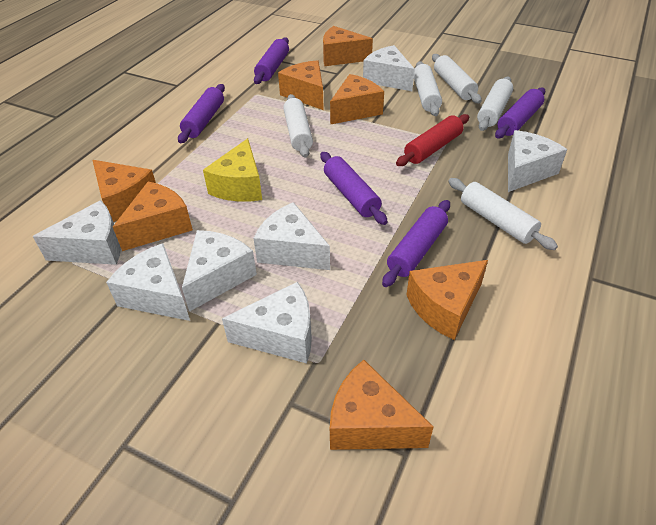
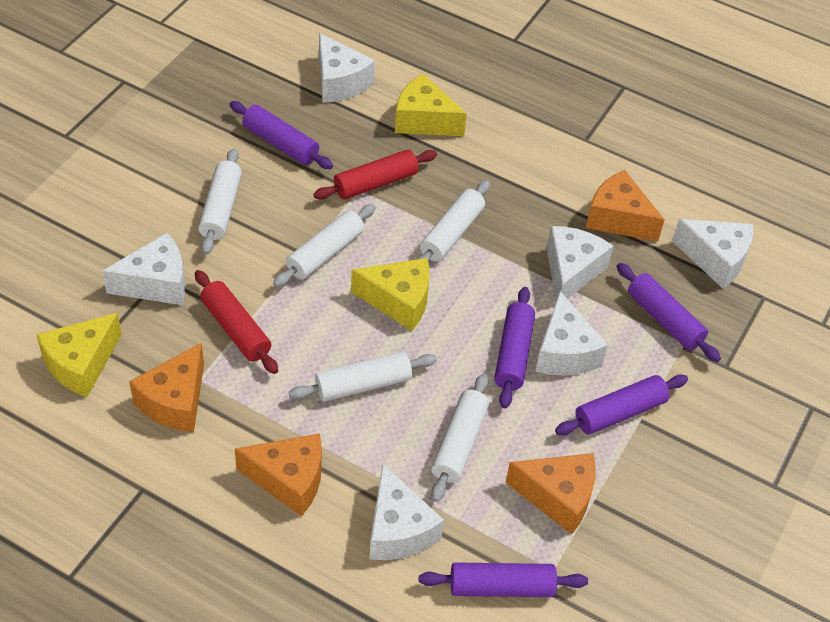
orange cheese: 7 -> 4
red rolling pin: 1 -> 2
white cheese: 7 -> 6
yellow cheese: 1 -> 3

